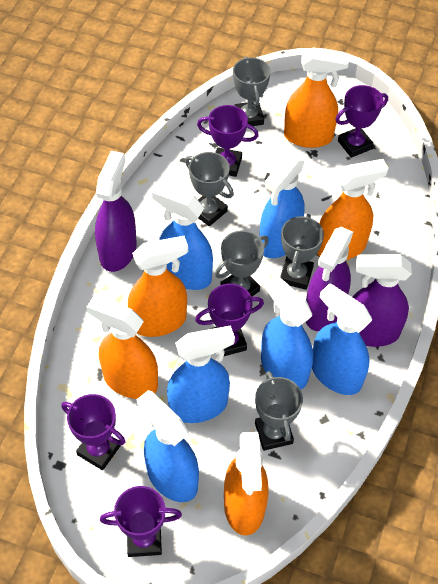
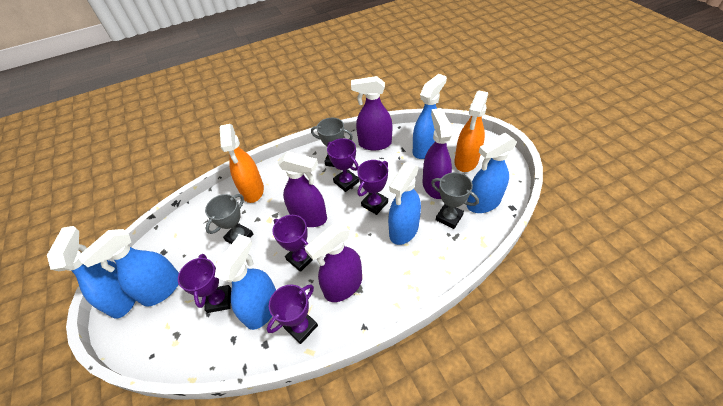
grey trophy: 5 -> 3
orange spray bottle: 5 -> 2
purple spray bottle: 3 -> 4

